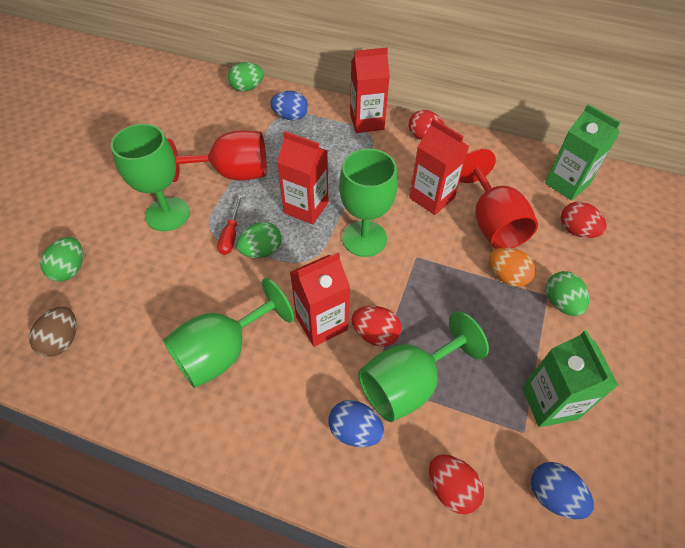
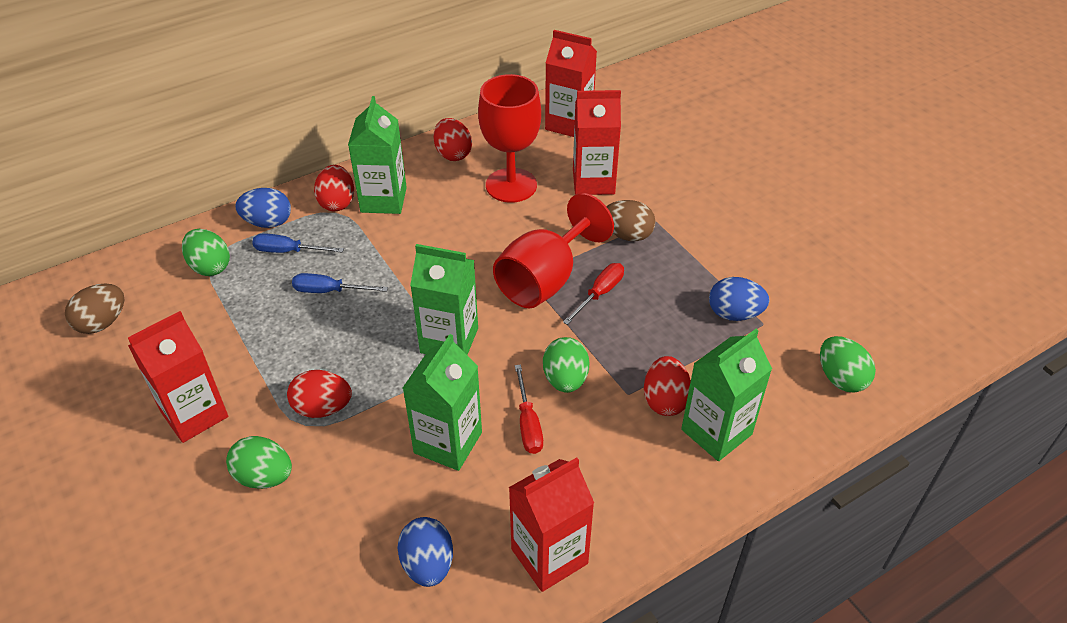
blue screwdriver: 0 -> 2
brown egg: 1 -> 2
green carton: 2 -> 4
green goblet: 4 -> 0
orange egg: 1 -> 0
red screwdriver: 1 -> 2

